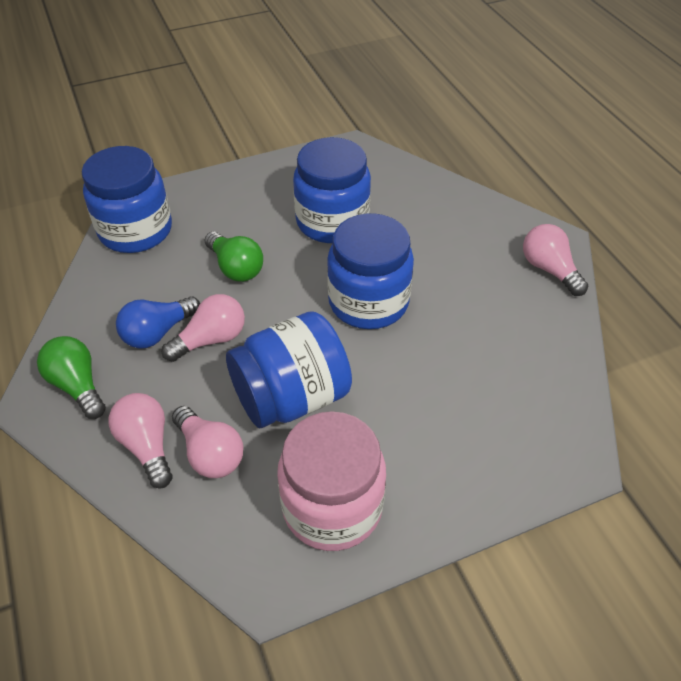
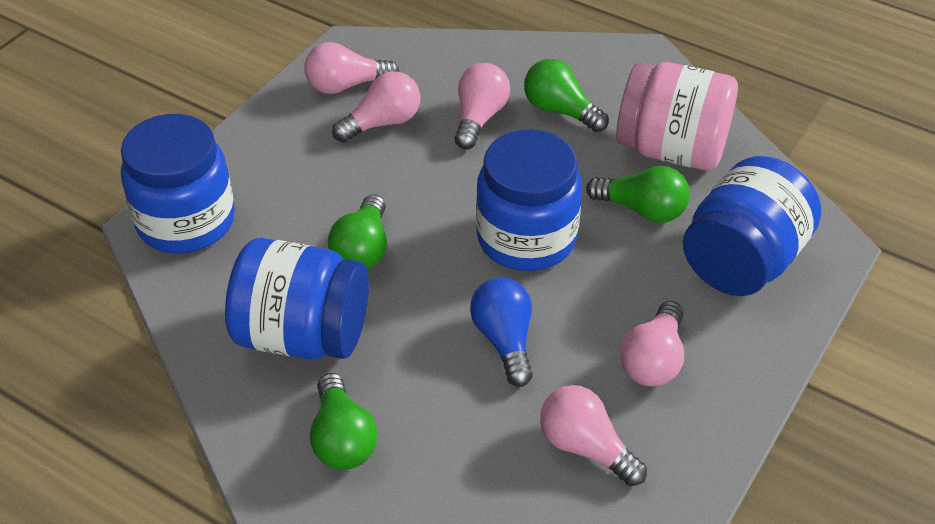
green light bulb: 2 -> 4
pink light bulb: 4 -> 5

